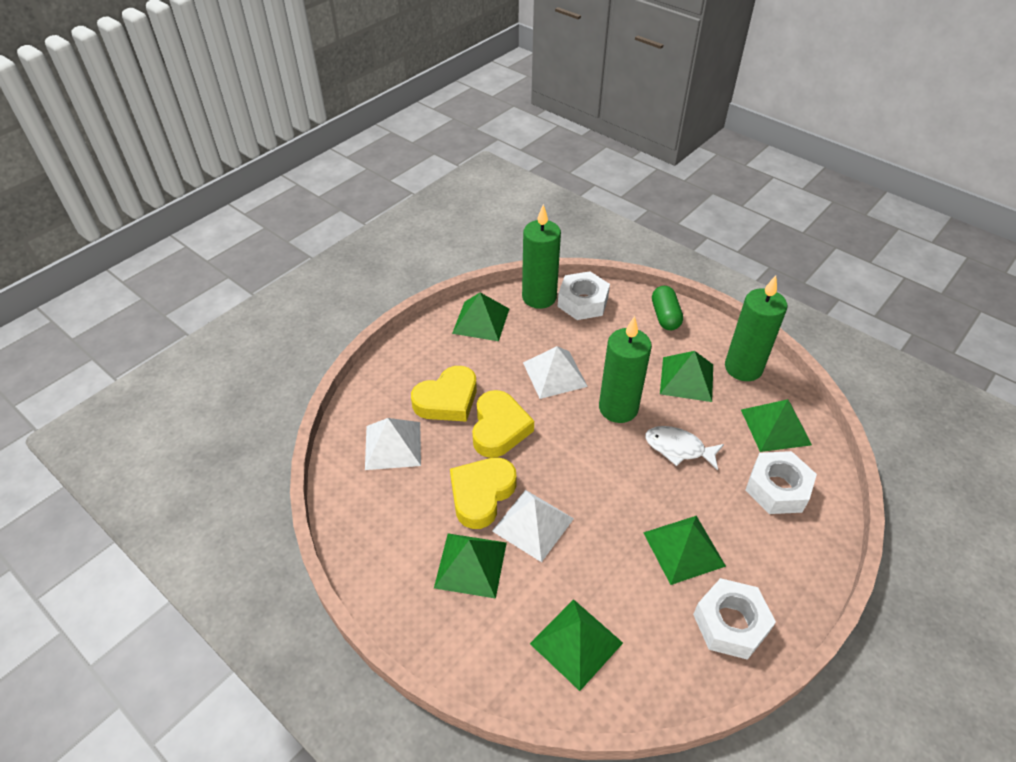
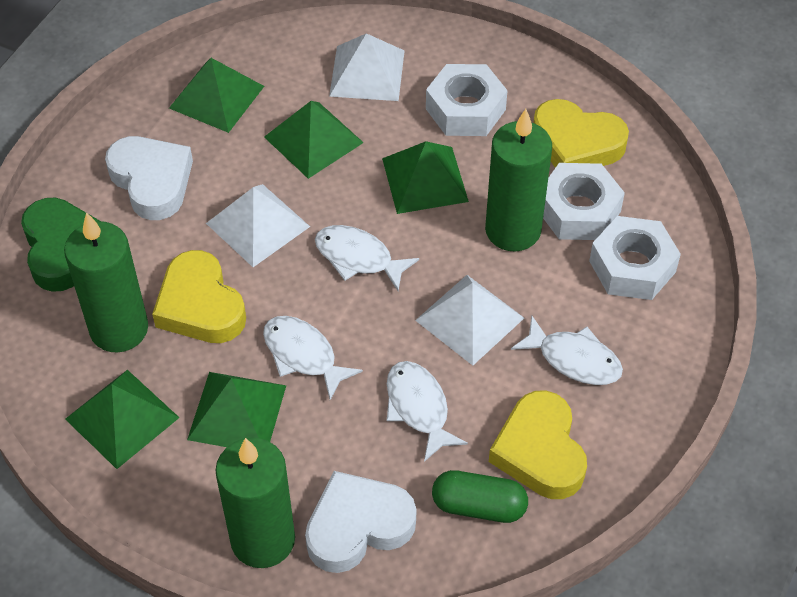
green heart: 0 -> 1
green pyramid: 6 -> 5
white fish: 1 -> 4
white heart: 0 -> 2

